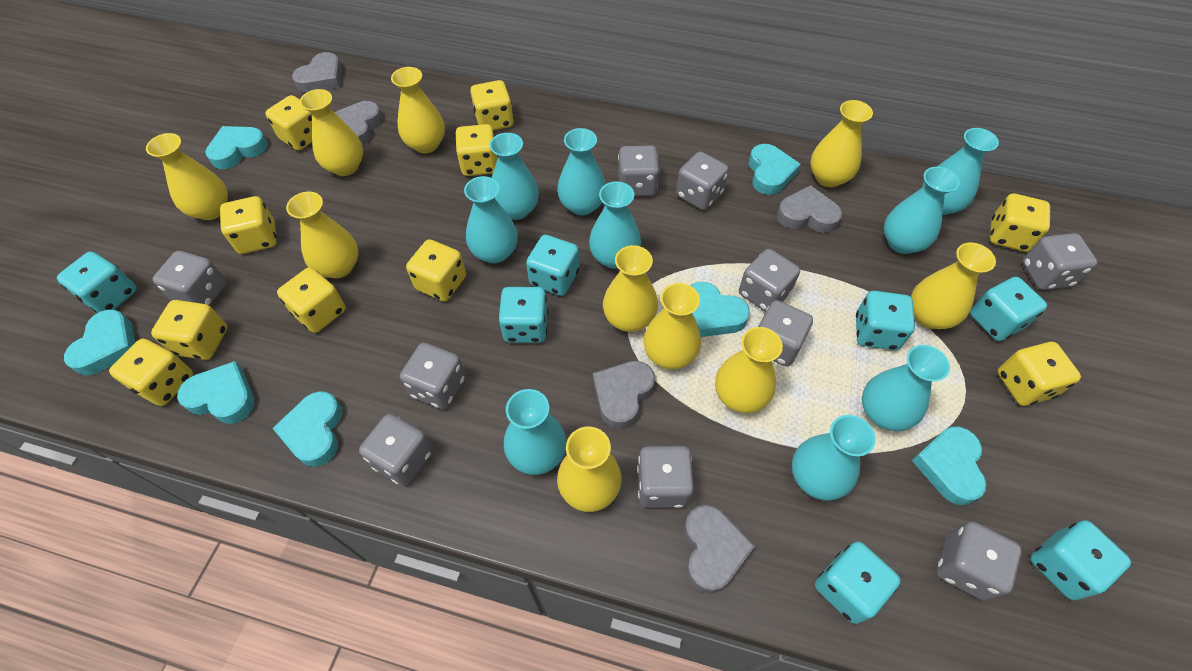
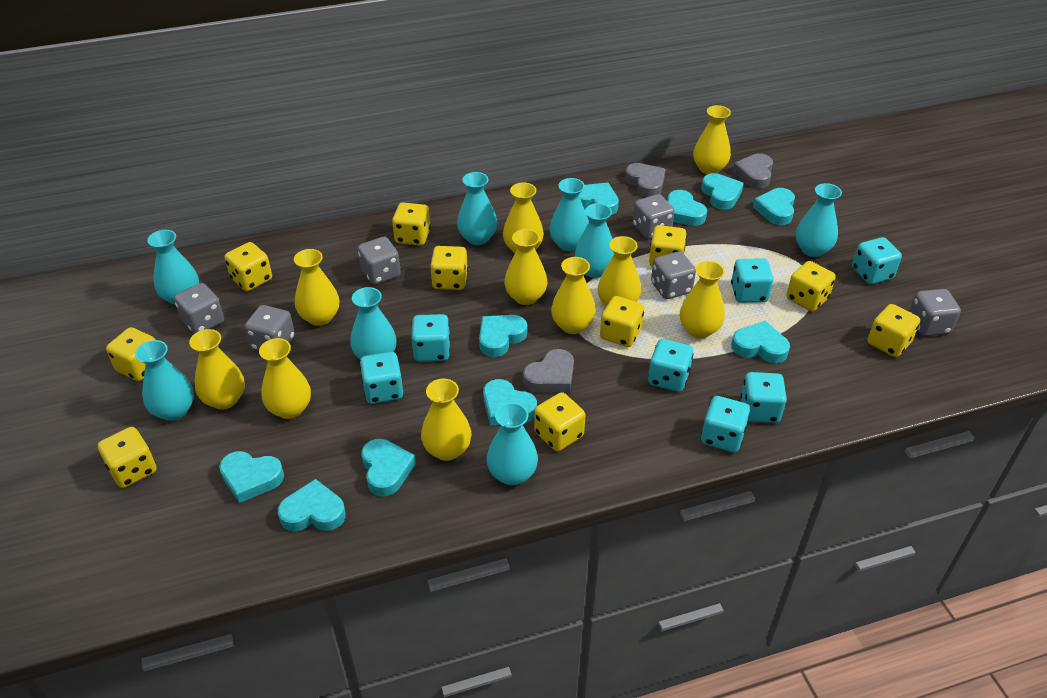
grey dice: 10 -> 6
grey heart: 5 -> 3
turquoise heart: 7 -> 10
turquoise vase: 9 -> 8

